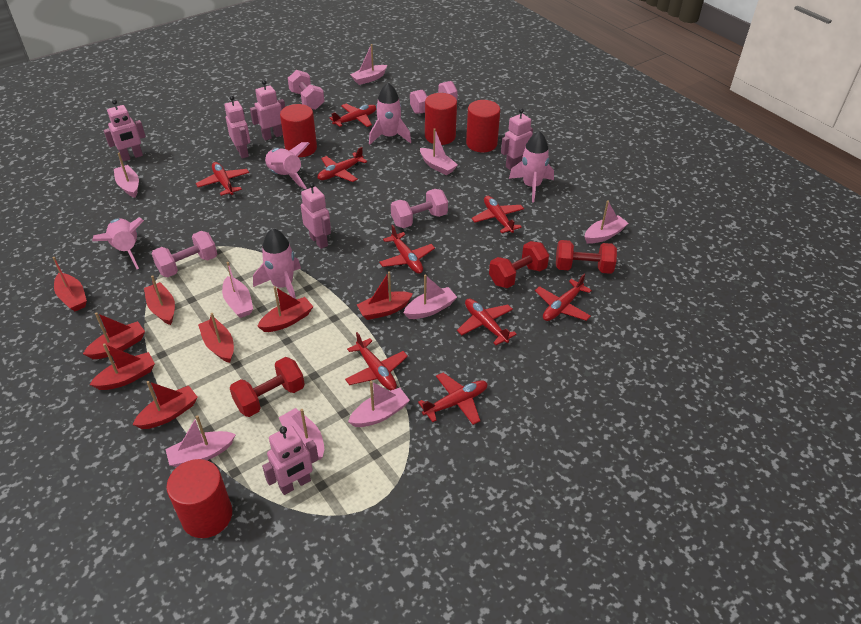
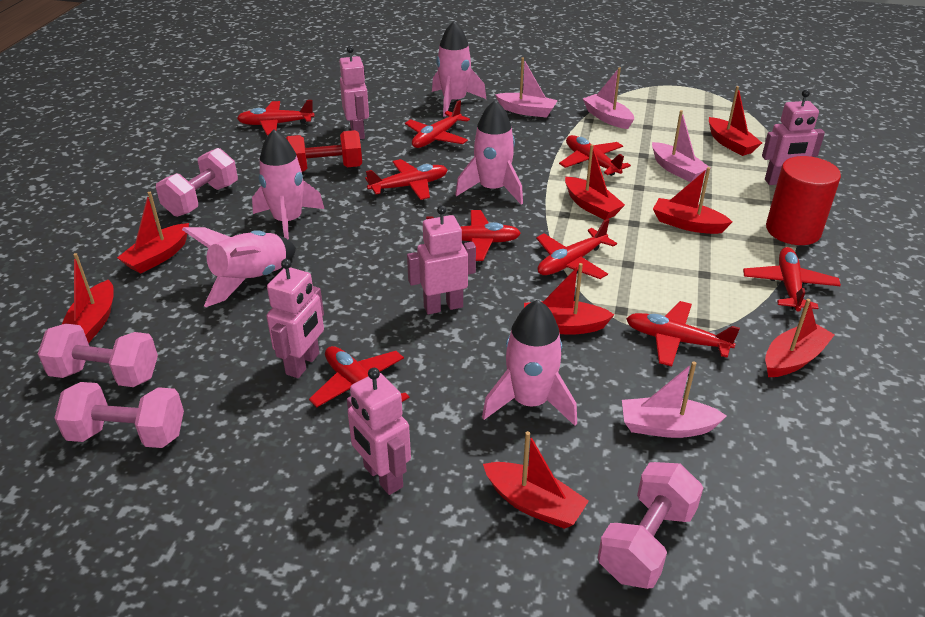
pink boat: 9 -> 4
pink robot: 6 -> 5
red cylinder: 4 -> 1
red dumbbell: 3 -> 1

